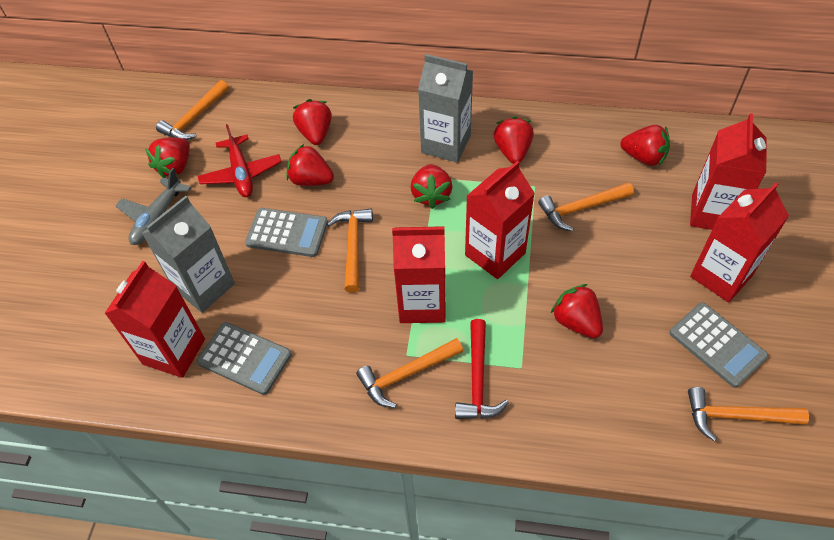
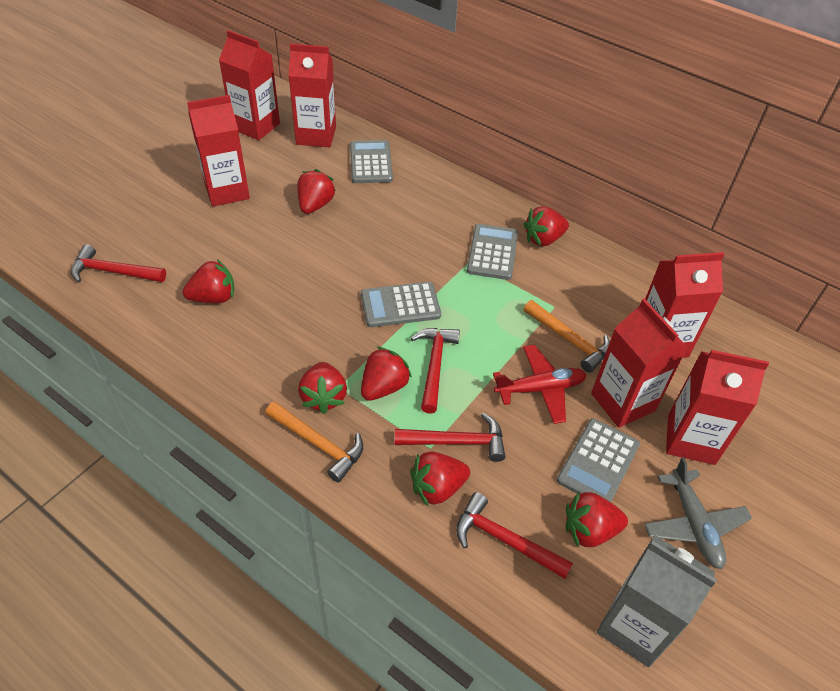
grey calculator: 3 -> 4
grey carton: 2 -> 1
orange hammer: 5 -> 2
red carton: 5 -> 6
red hammer: 1 -> 4

